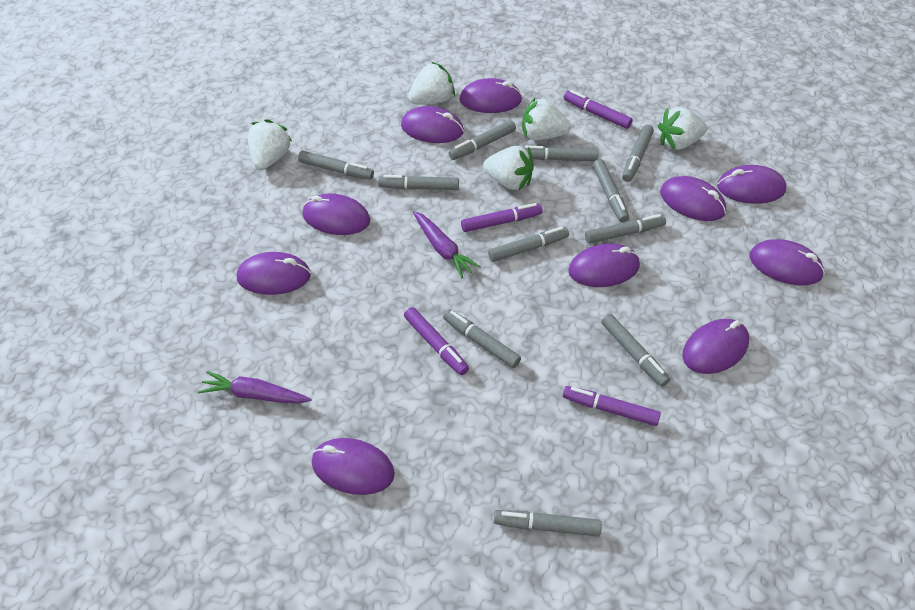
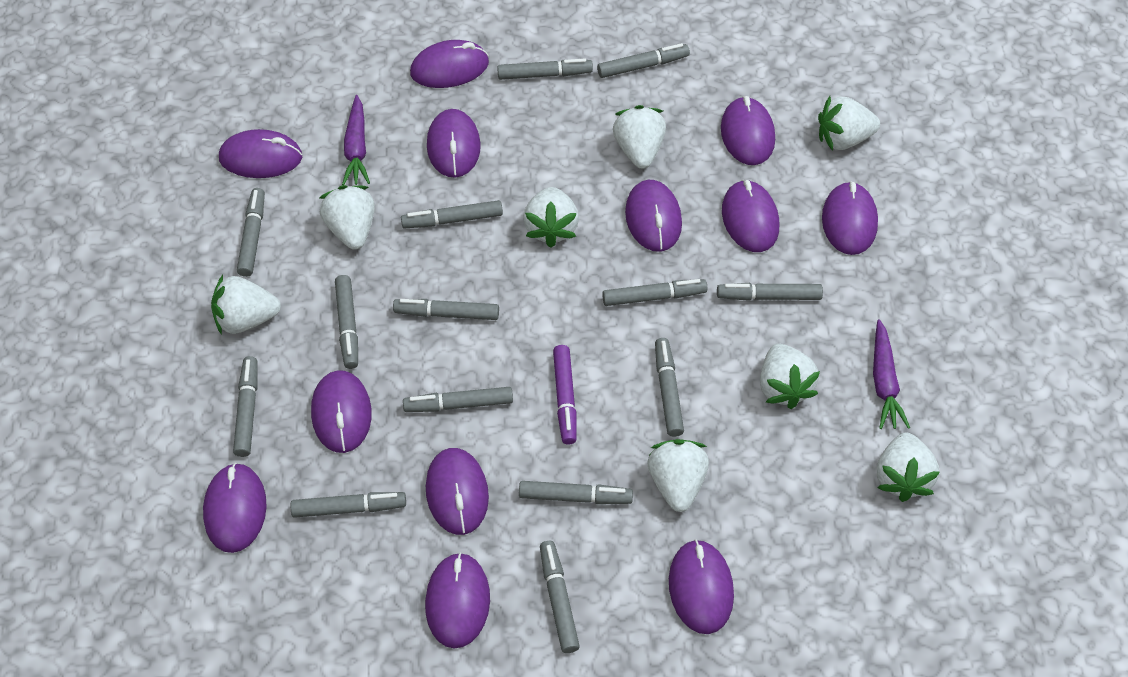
grey marker: 11 -> 14
purple marker: 4 -> 1
purple mouse: 10 -> 12
white strawberry: 5 -> 8

